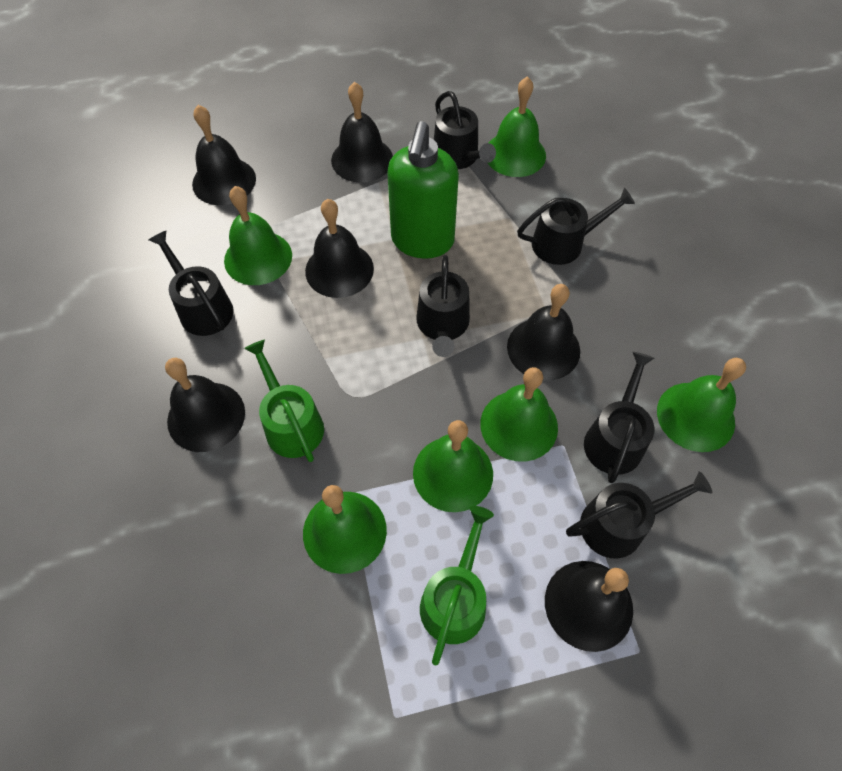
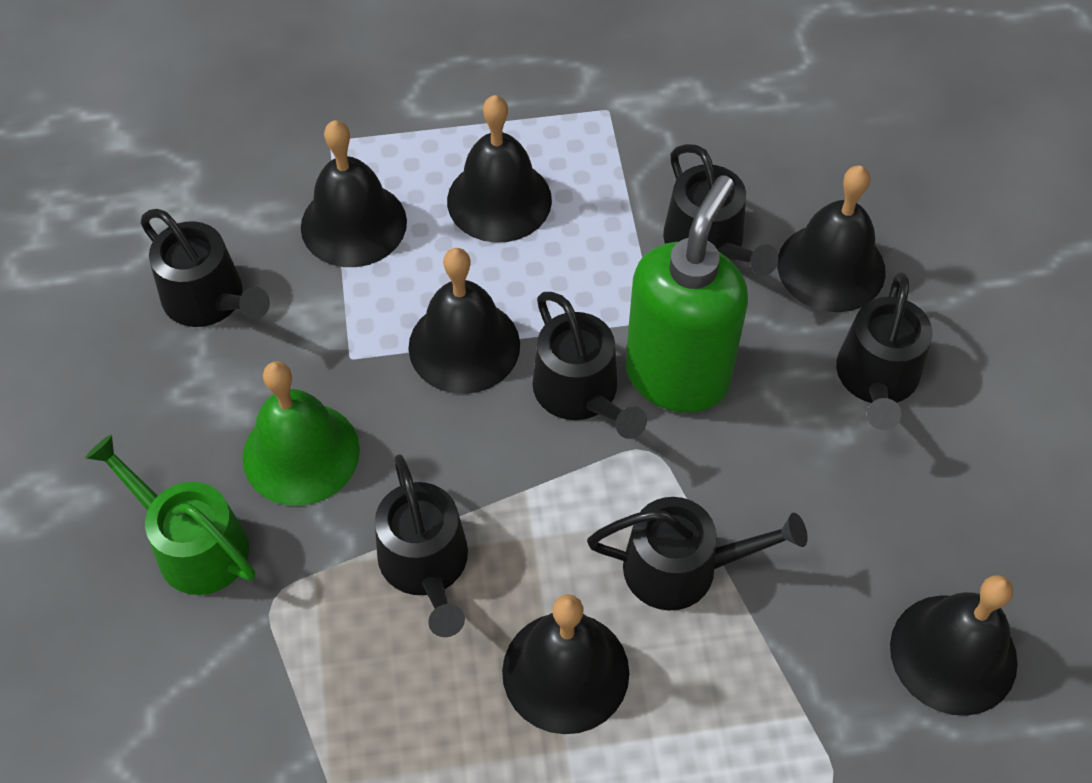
green bell: 6 -> 1
green watering can: 2 -> 1

